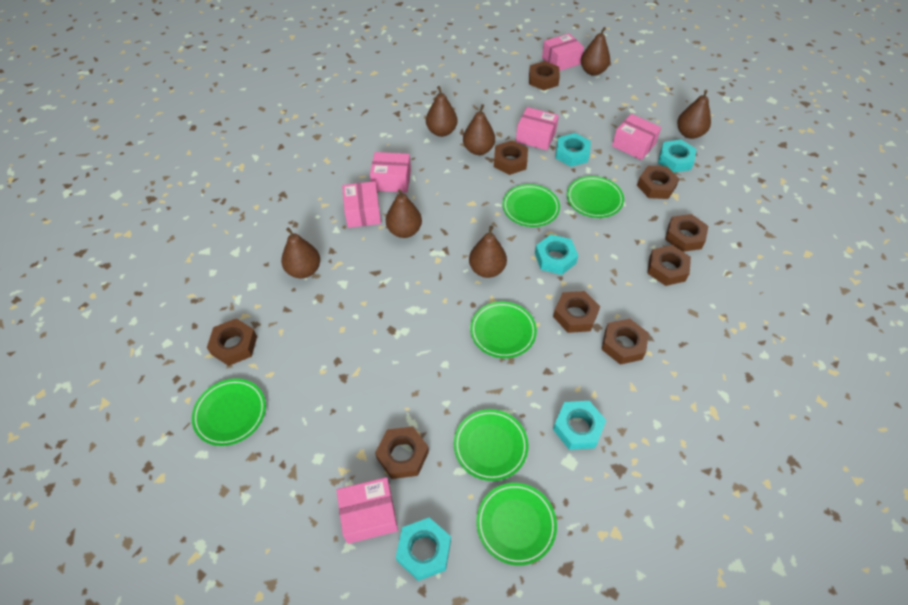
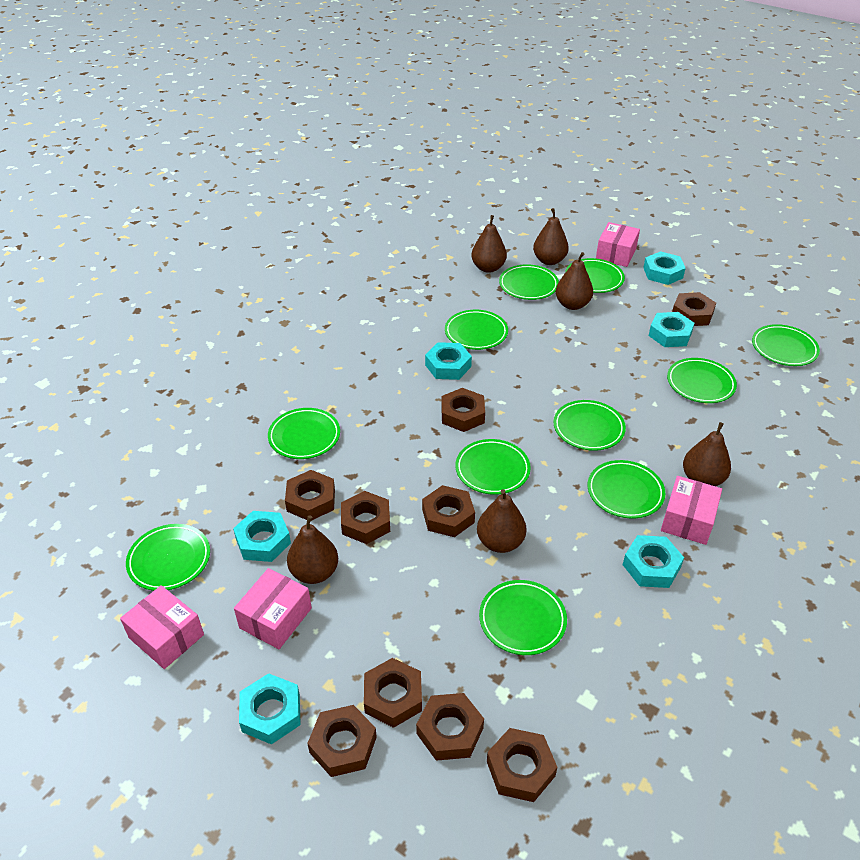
brown pear: 7 -> 6
green plate: 6 -> 11
pink box: 6 -> 4
turquoise nut: 5 -> 6

